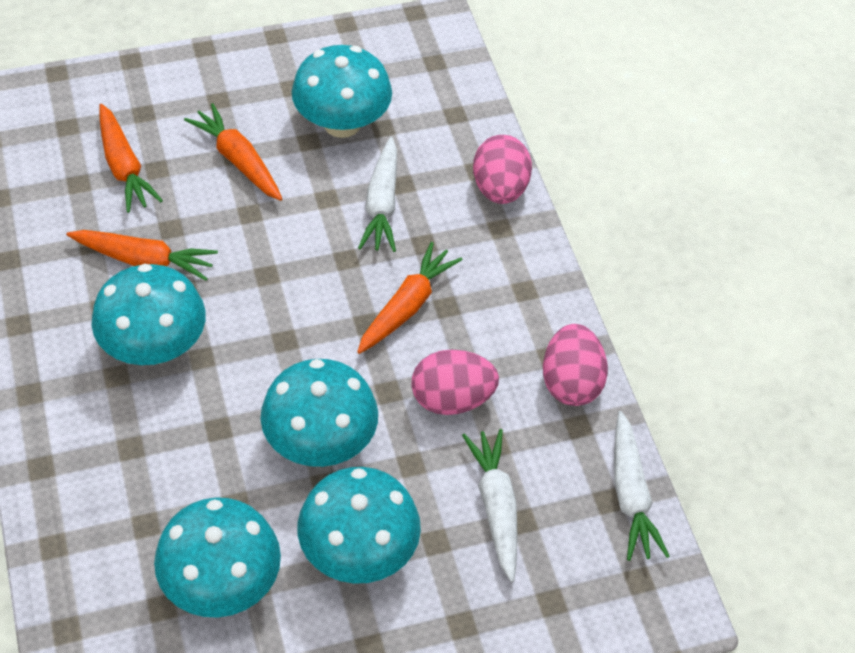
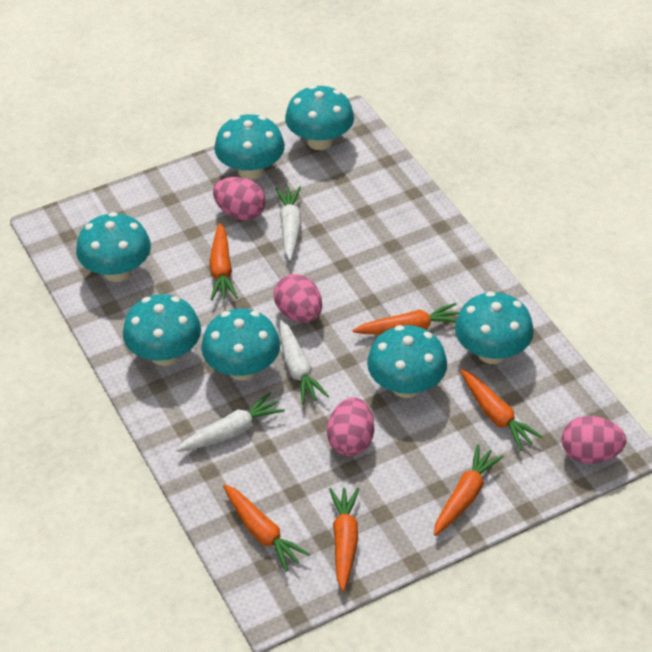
orange carrot: 4 -> 6
pink egg: 3 -> 4
turquoise mushroom: 5 -> 7

